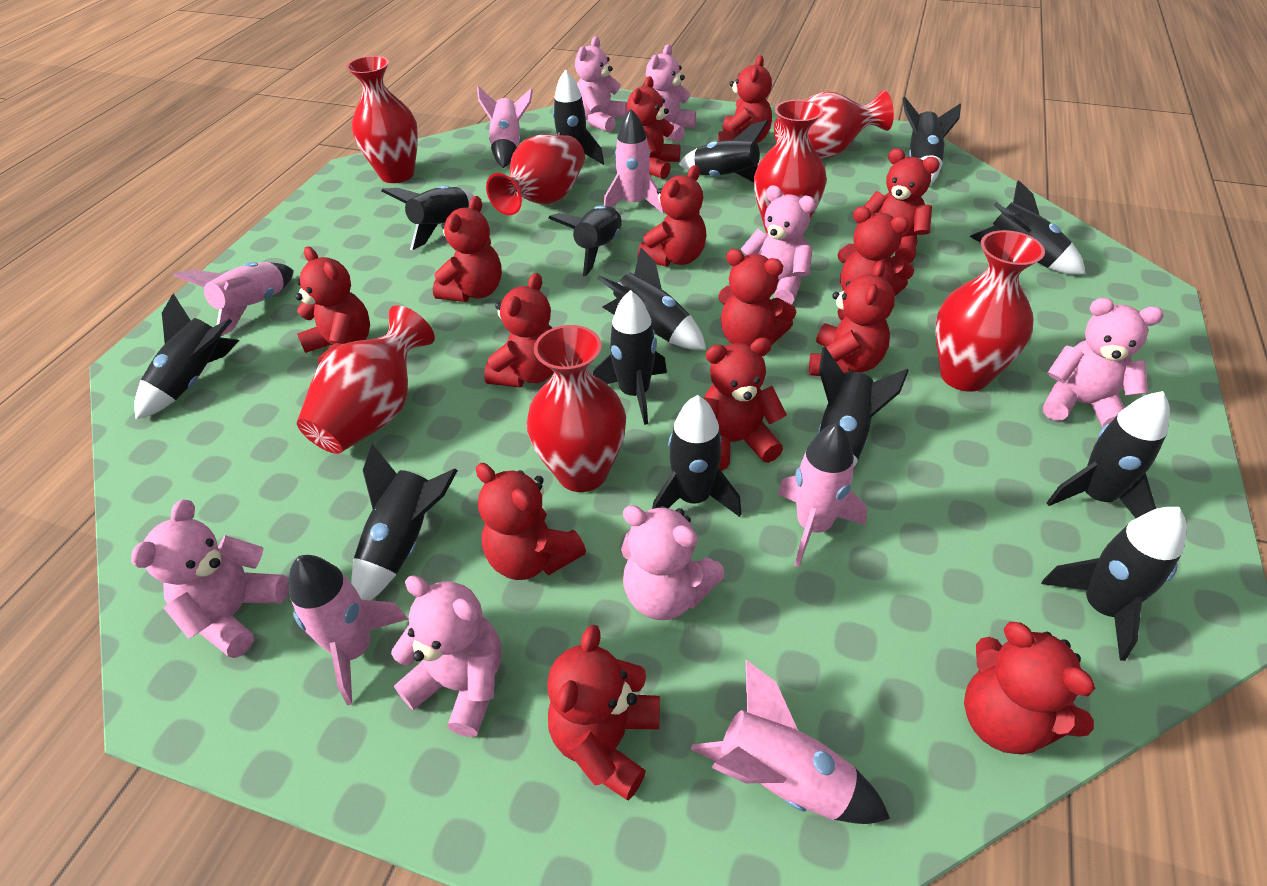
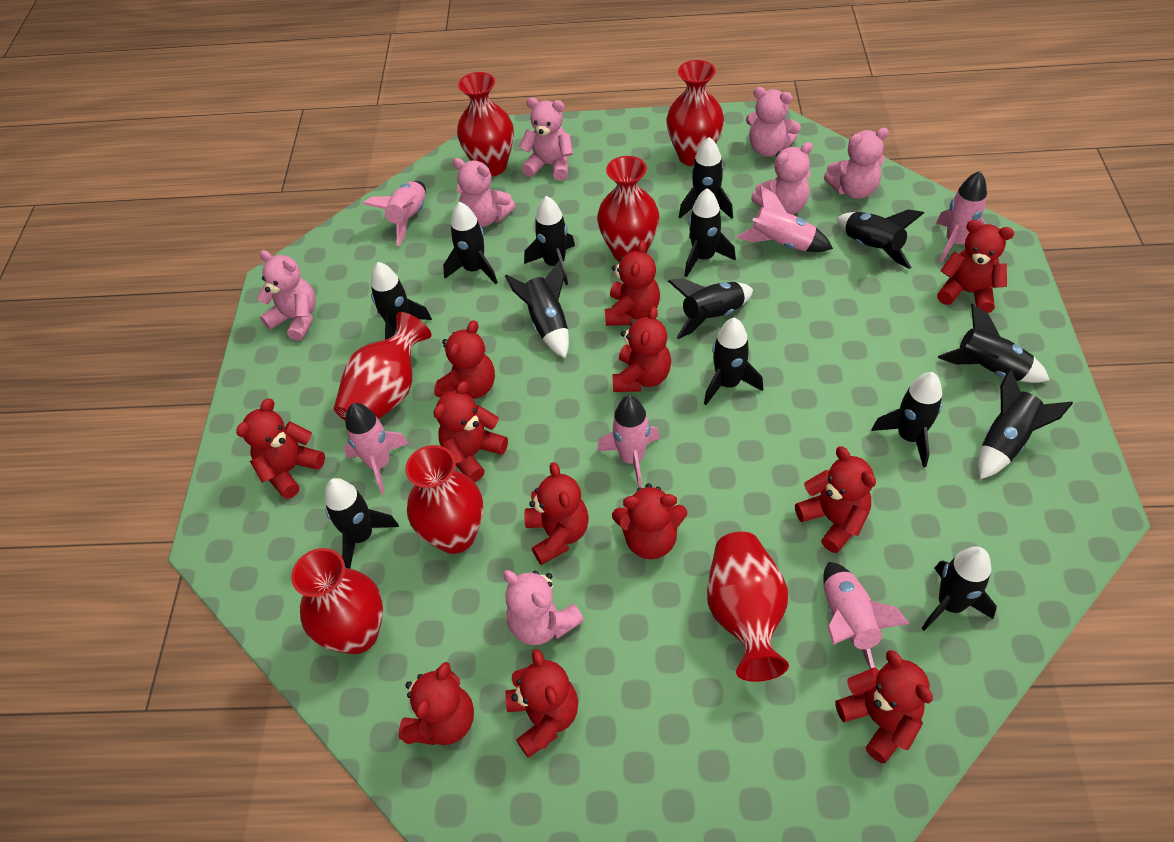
red teddy bear: 14 -> 12

